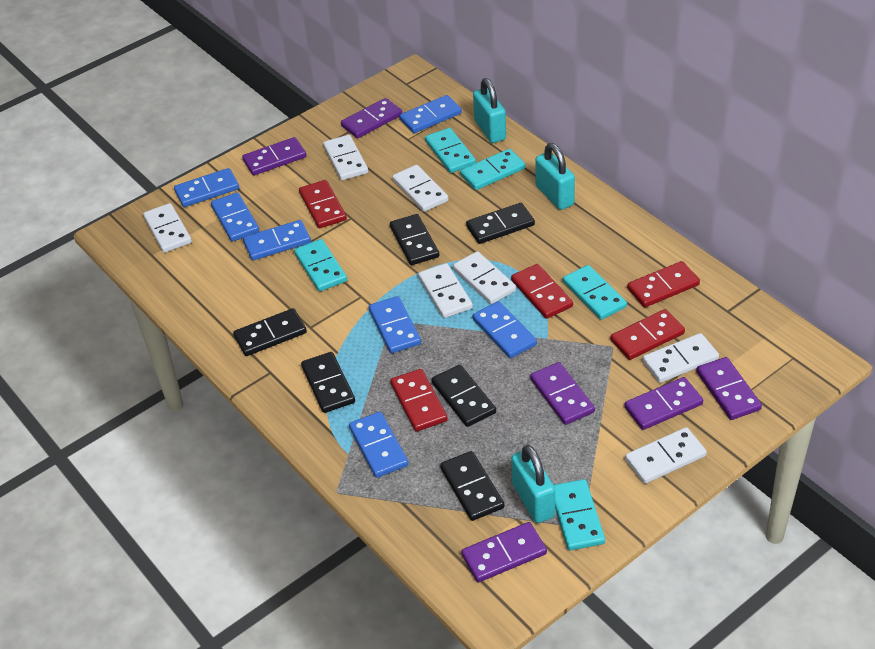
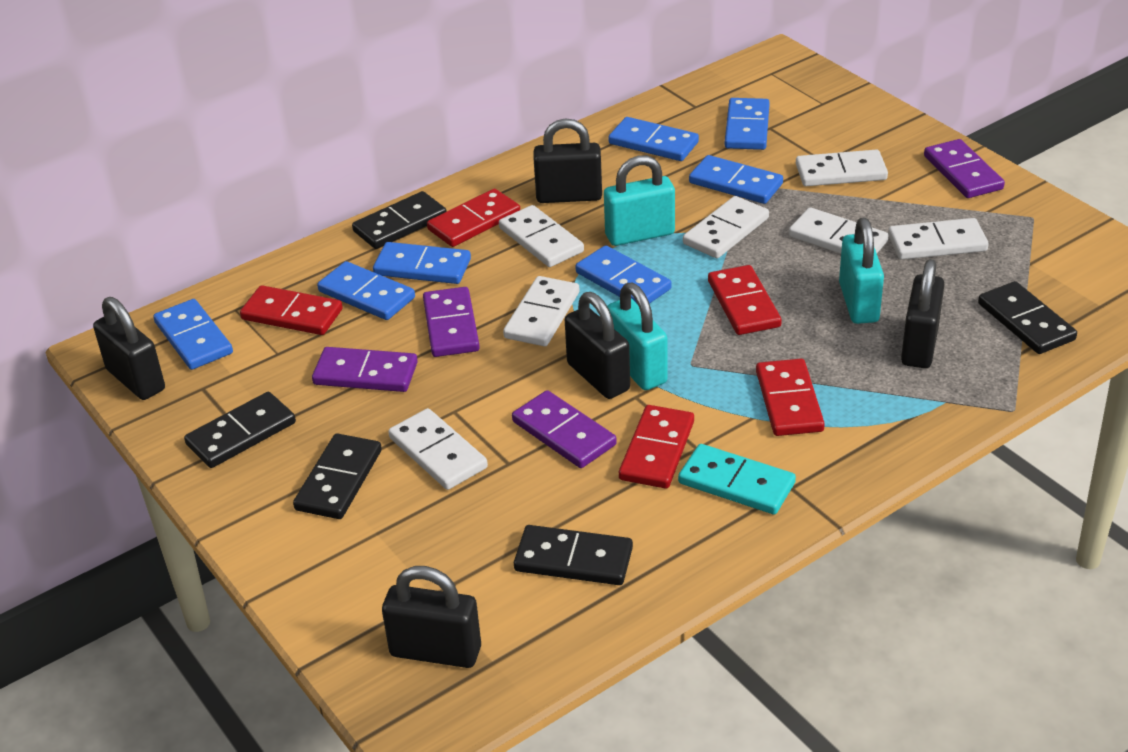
black domino: 6 -> 5
black padlock: 0 -> 5
purple domino: 6 -> 4
turquoise domino: 5 -> 1

